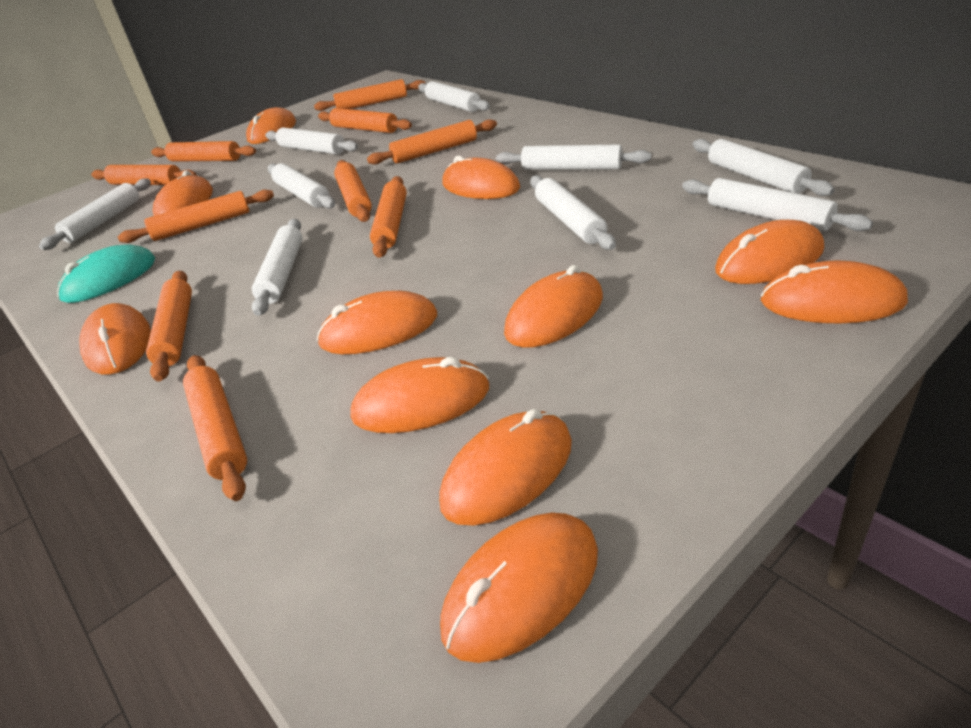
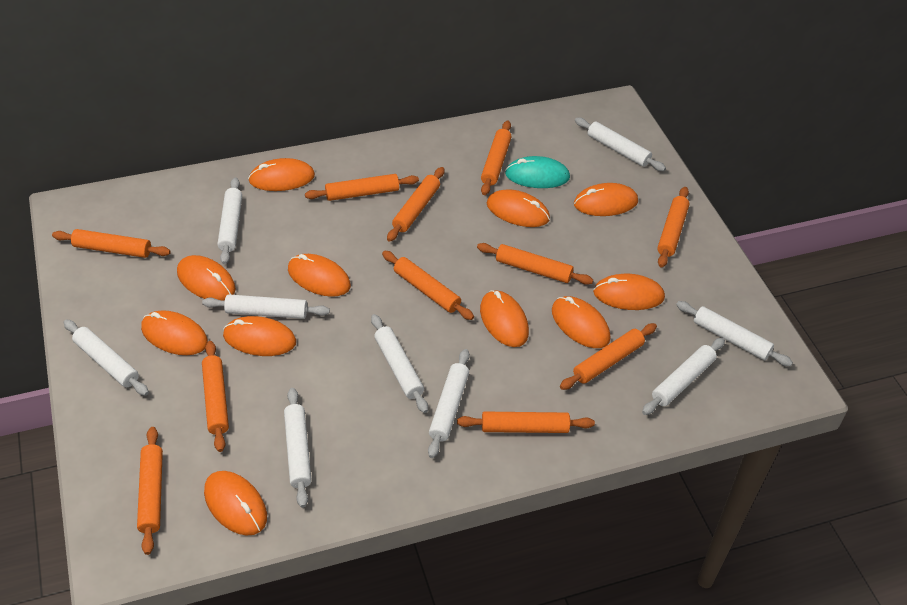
orange rolling pin: 10 -> 11

